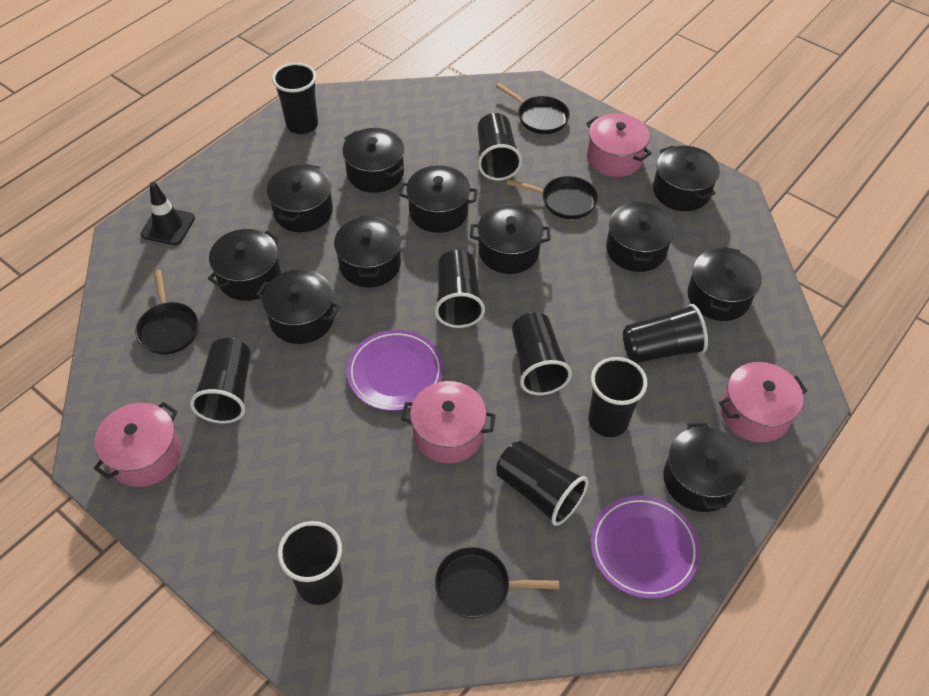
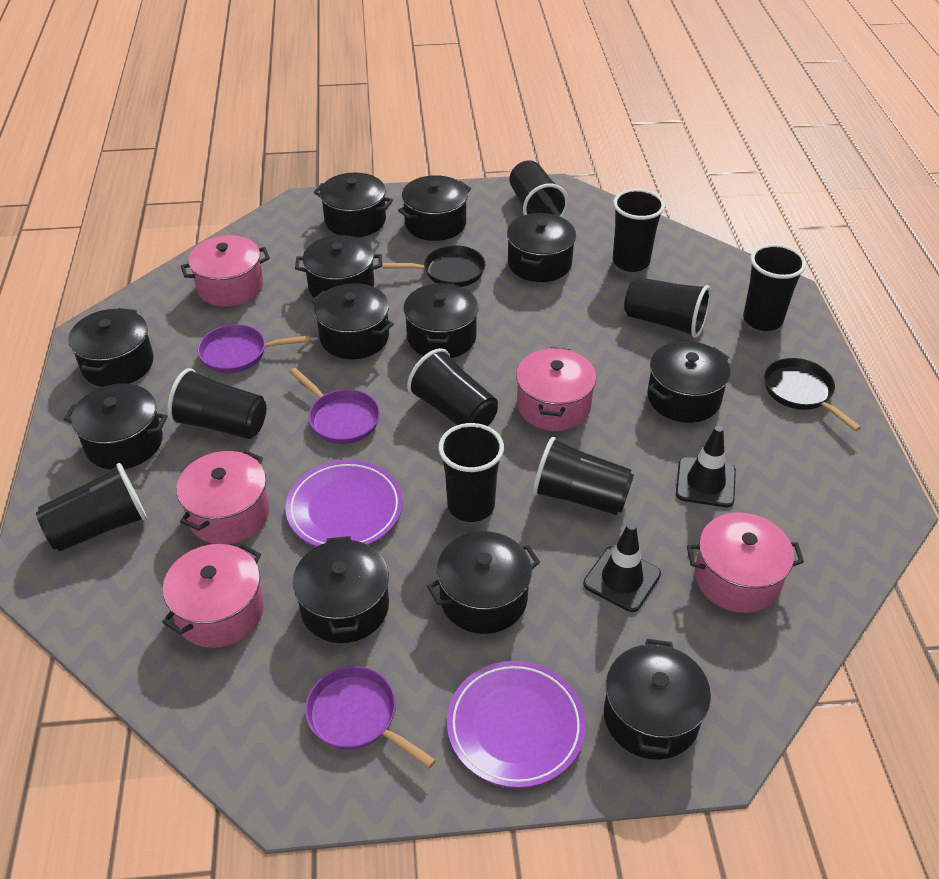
black pan: 4 -> 2
black pot: 11 -> 12
black traffic cone: 1 -> 2
pink pot: 4 -> 5
purple pan: 0 -> 3

